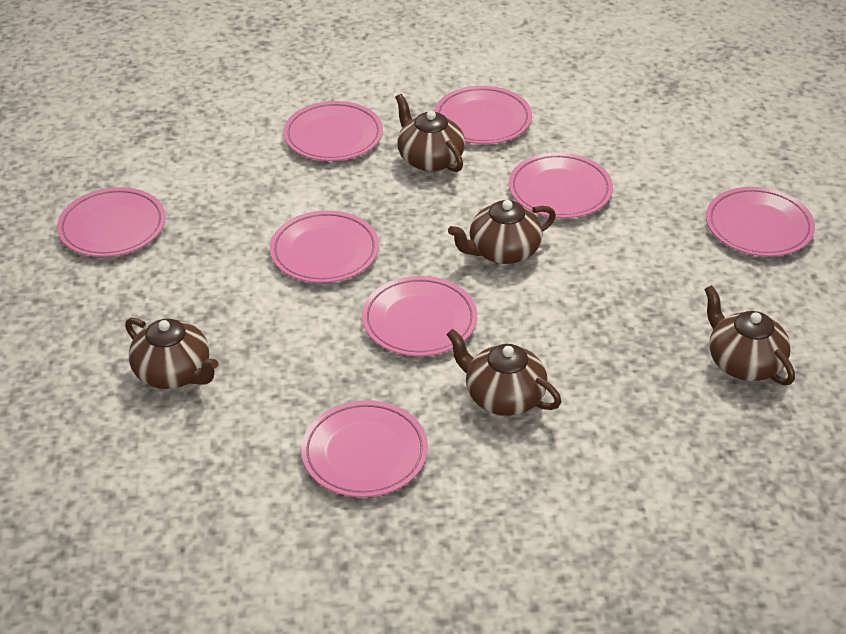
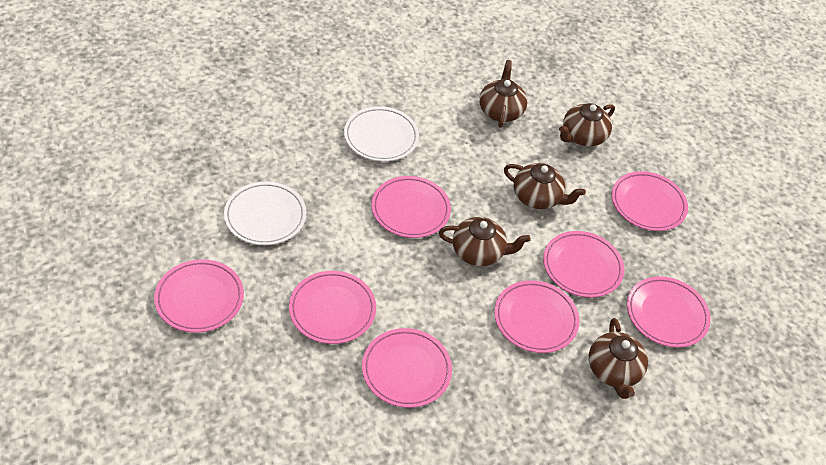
white plate: 0 -> 2

